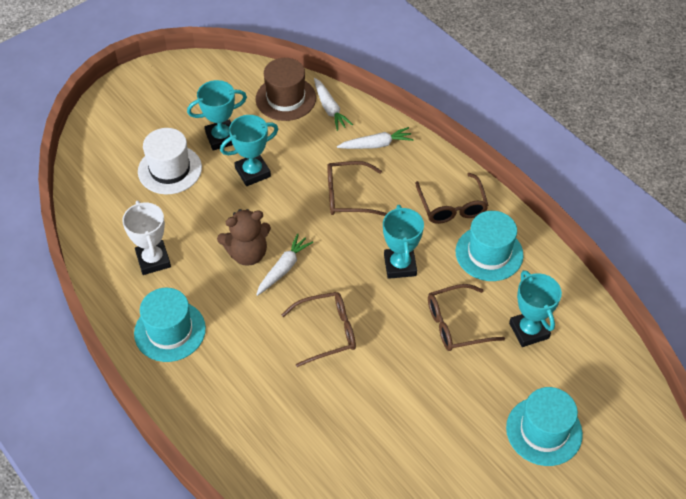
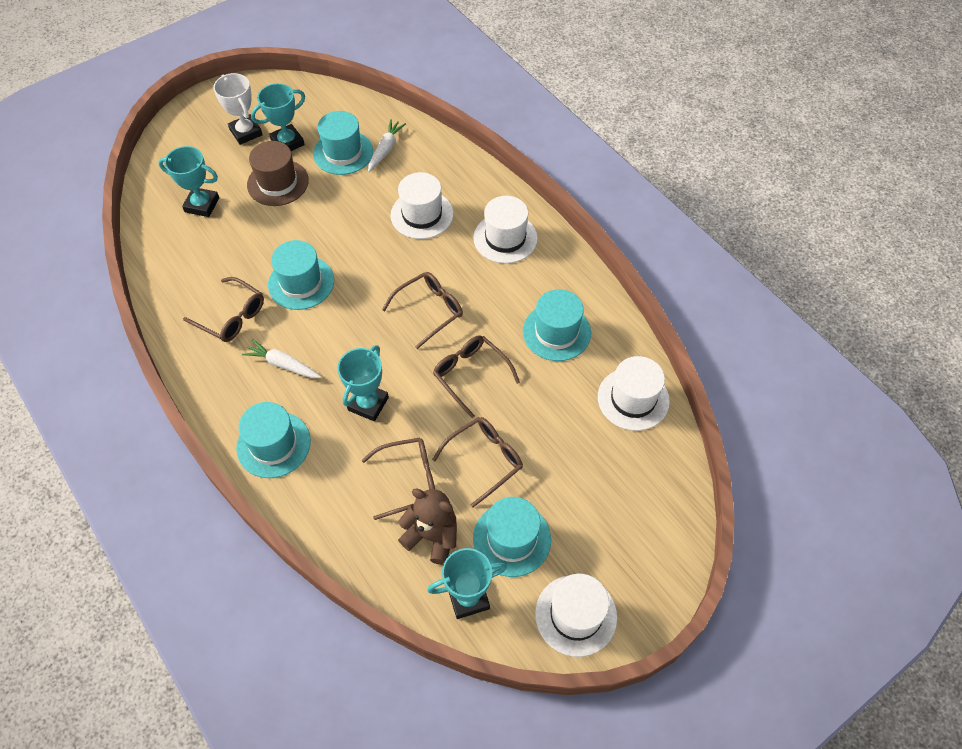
brown glasses: 4 -> 5
turquoise hat: 3 -> 5
white carrot: 3 -> 2
white hat: 1 -> 4

